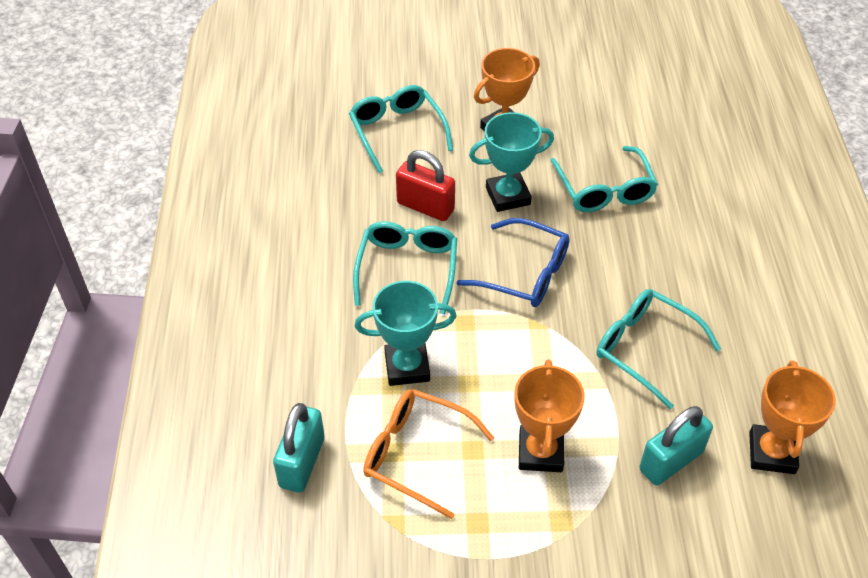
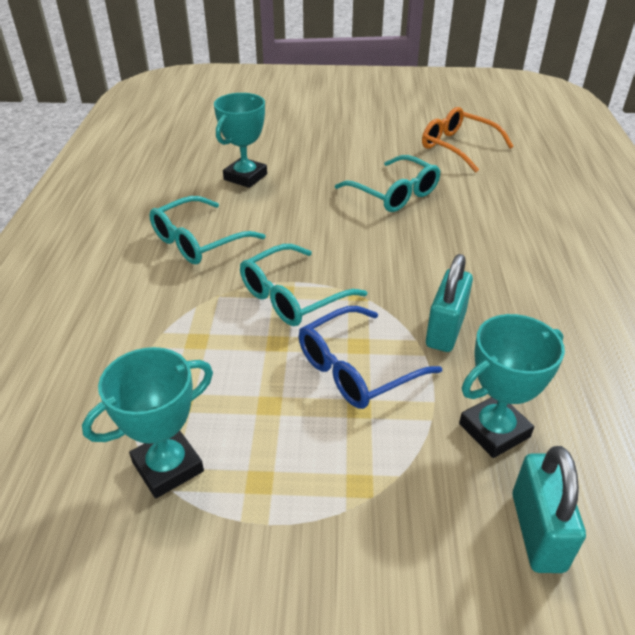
orange trophy: 3 -> 0
red padlock: 1 -> 0
turquoise glasses: 4 -> 3
turquoise trophy: 2 -> 3

